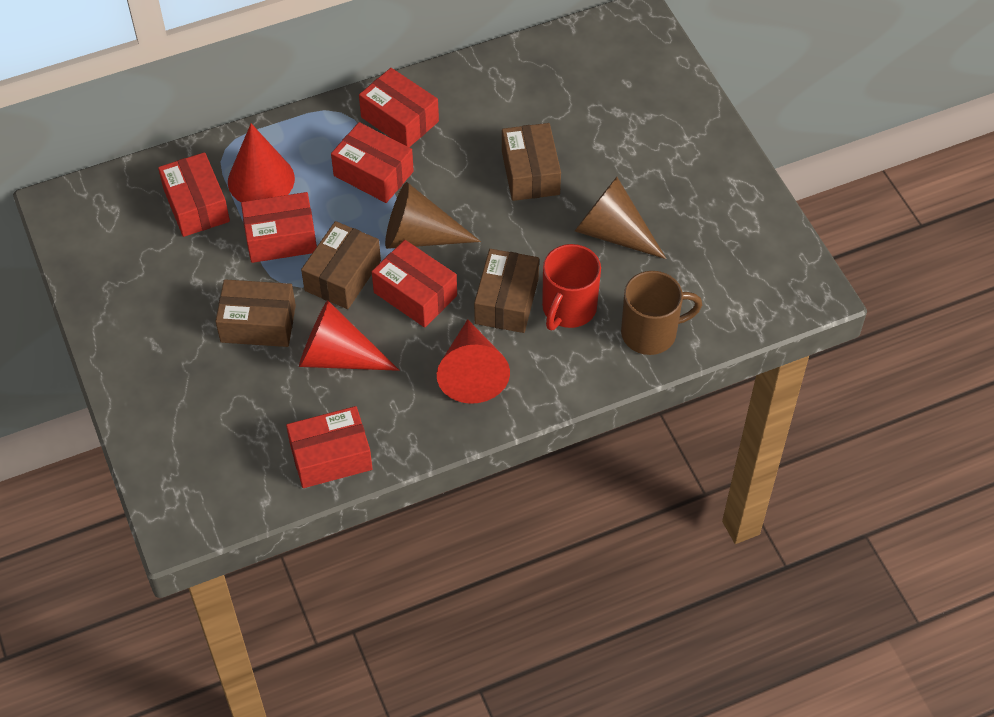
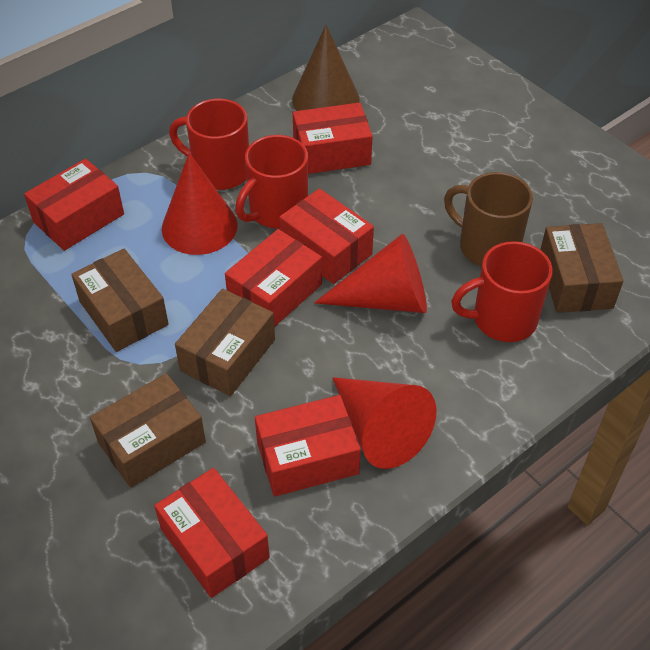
brown cone: 2 -> 1
red mug: 1 -> 3

